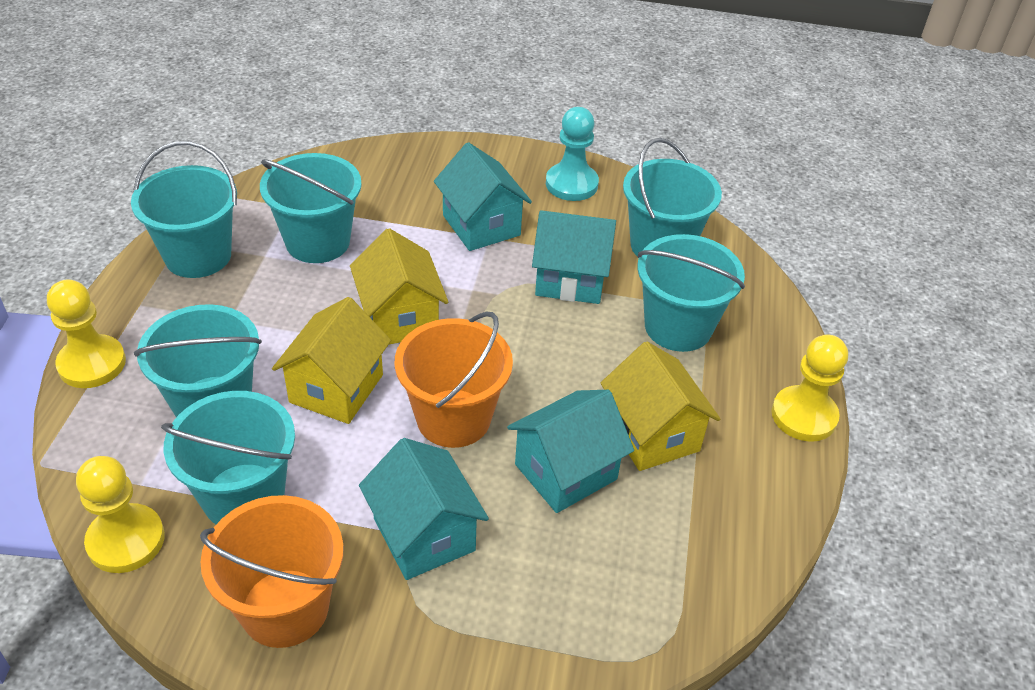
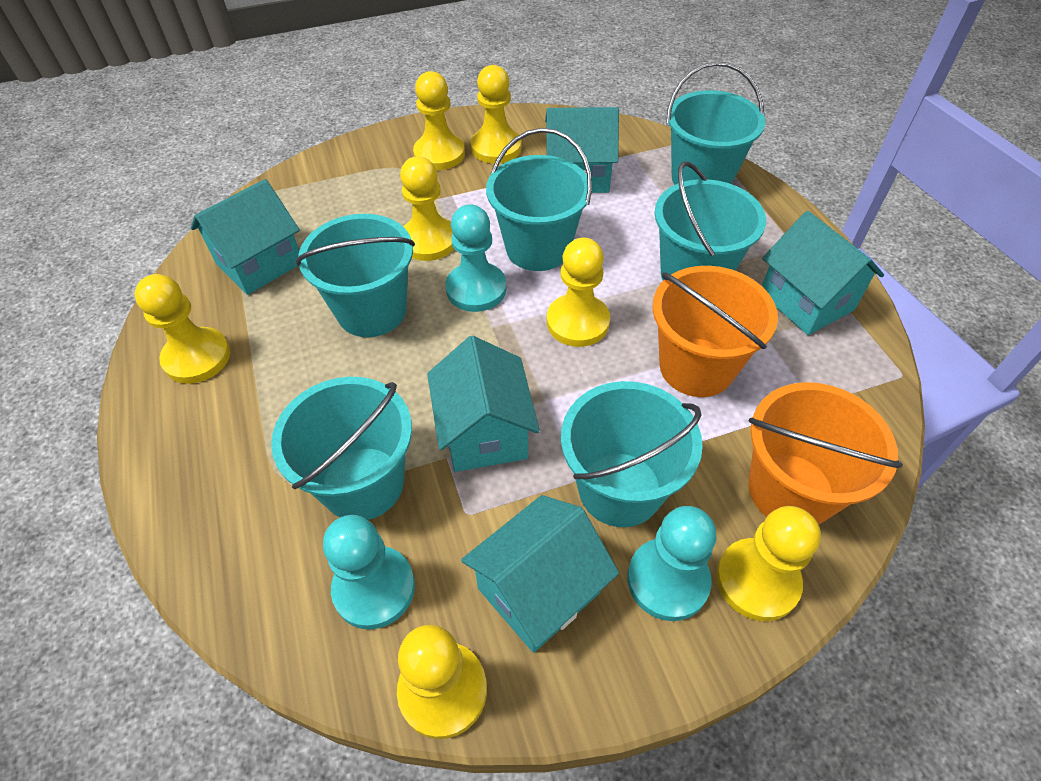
turquoise house: 4 -> 5
turquoise pawn: 1 -> 3
yellow house: 3 -> 0
yellow pawn: 3 -> 7

